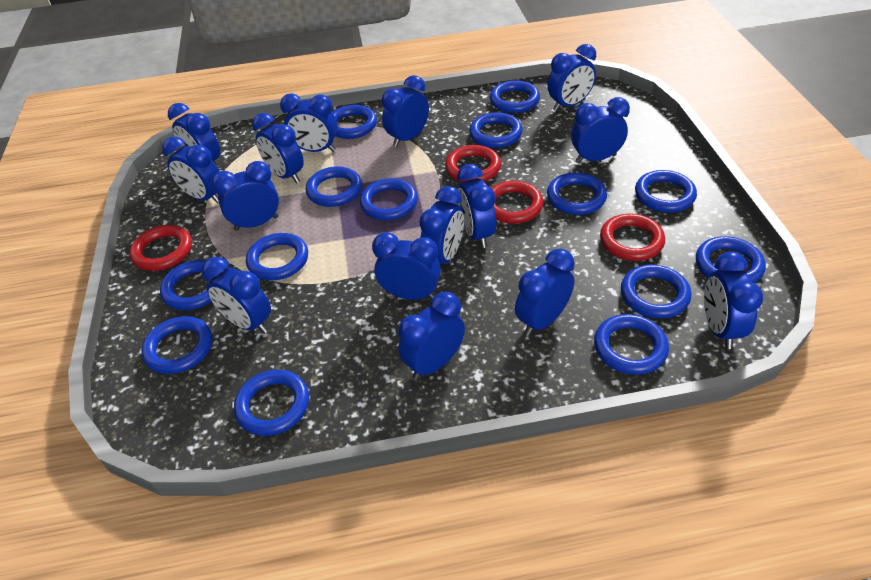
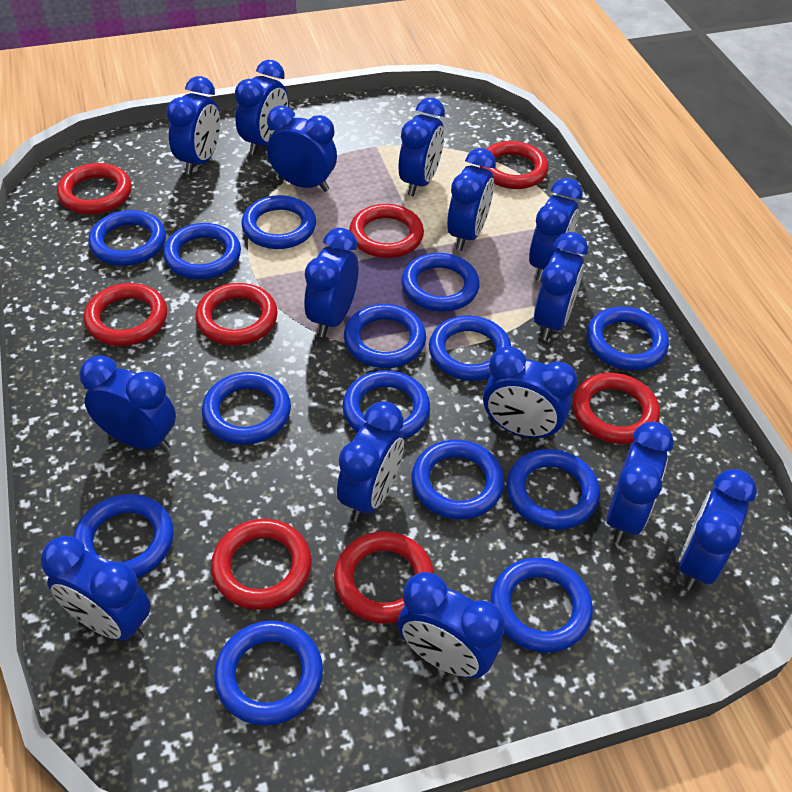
red ring: 4 -> 8

